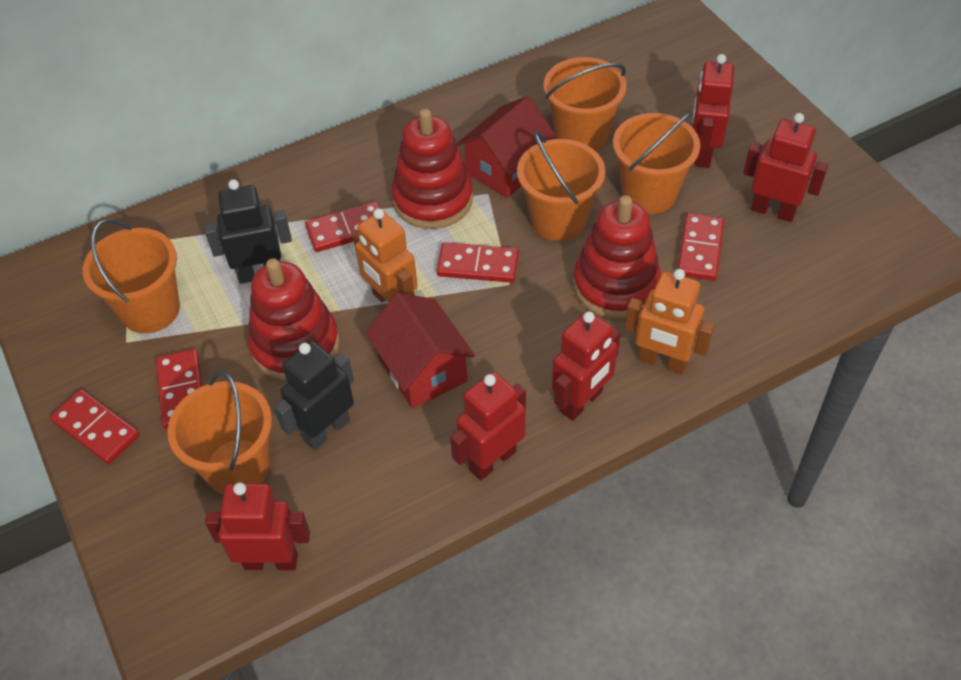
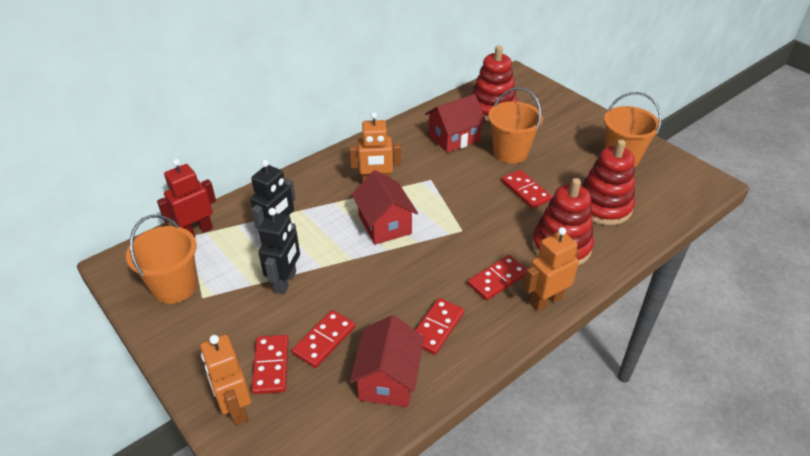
orange bucket: 5 -> 3
orange robot: 2 -> 3
red house: 2 -> 3
red robot: 5 -> 1

